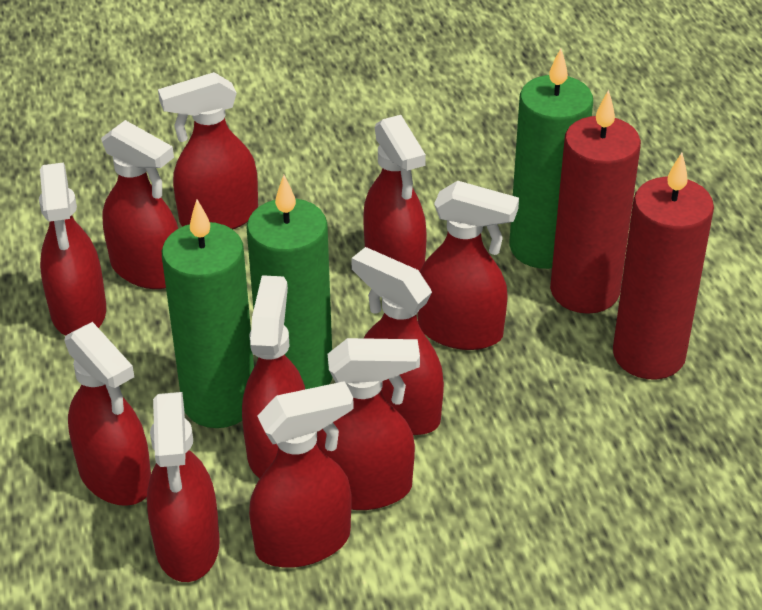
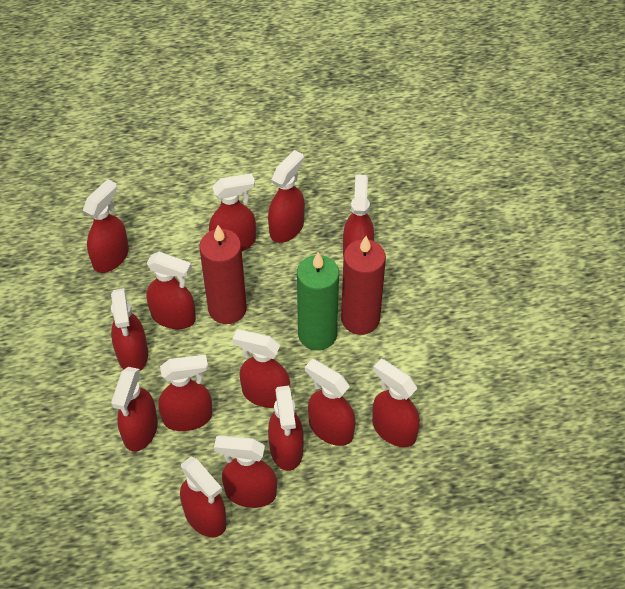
green candle: 3 -> 1
red spray bottle: 11 -> 14

